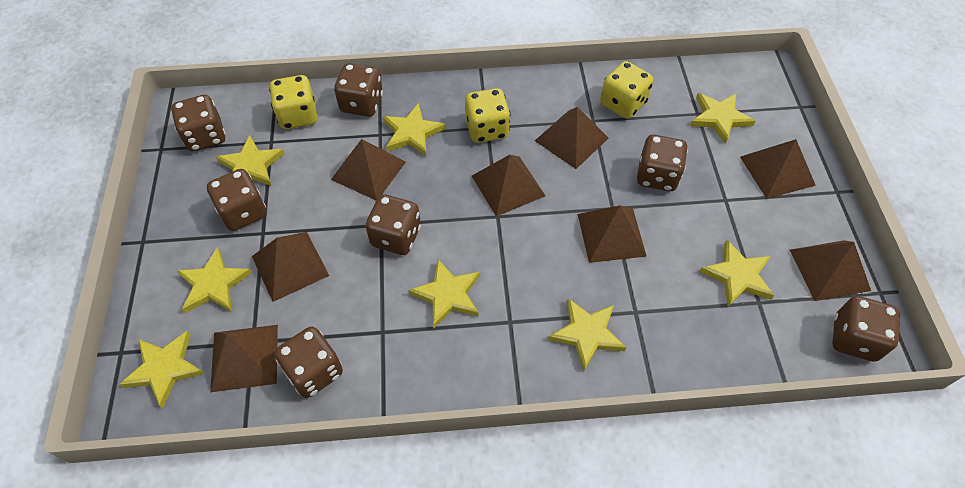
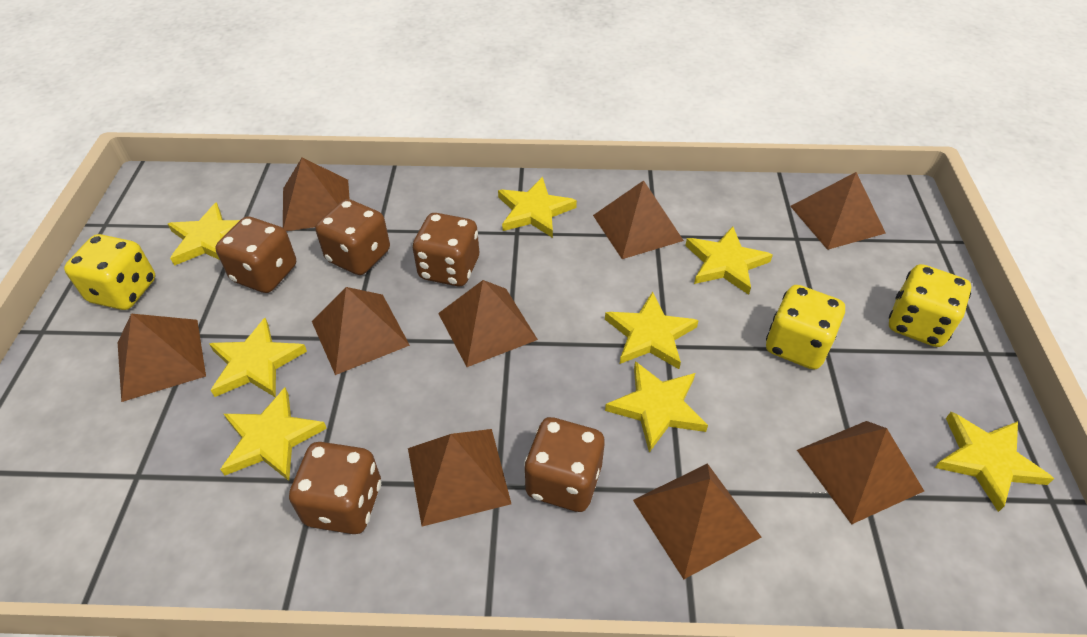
brown dice: 7 -> 5
brown pyramid: 8 -> 9

